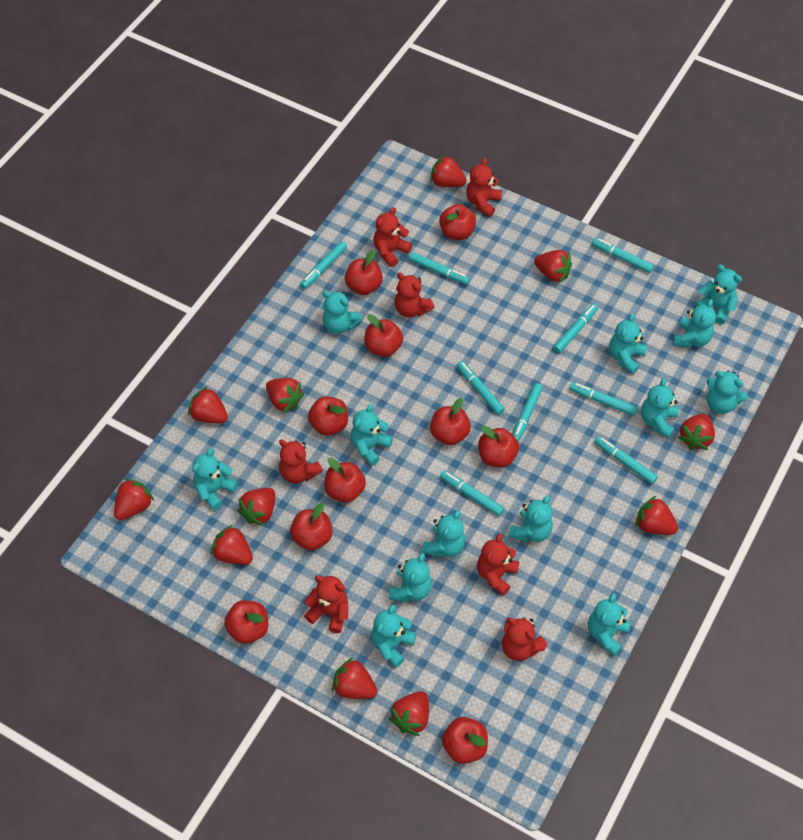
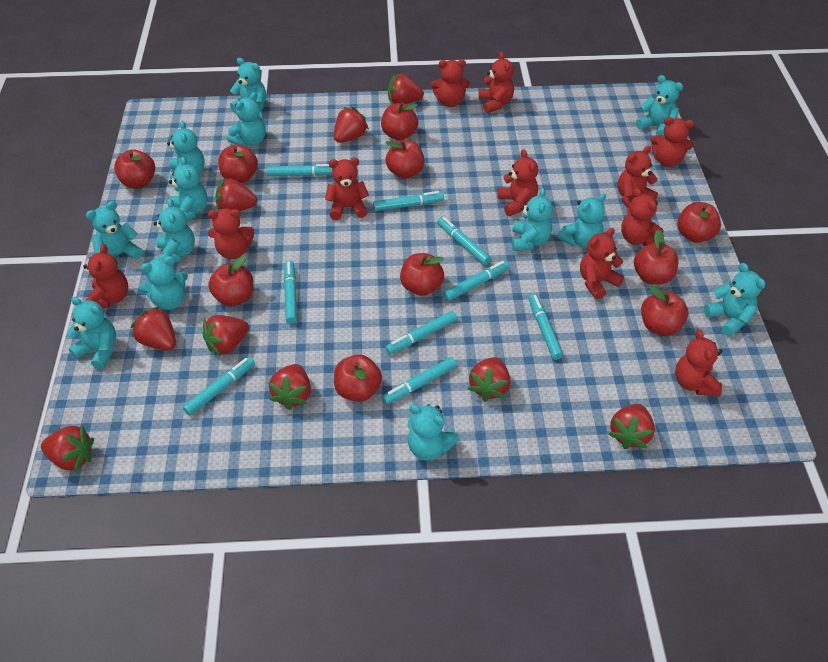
red strawberry: 11 -> 9
red teddy bear: 7 -> 11

